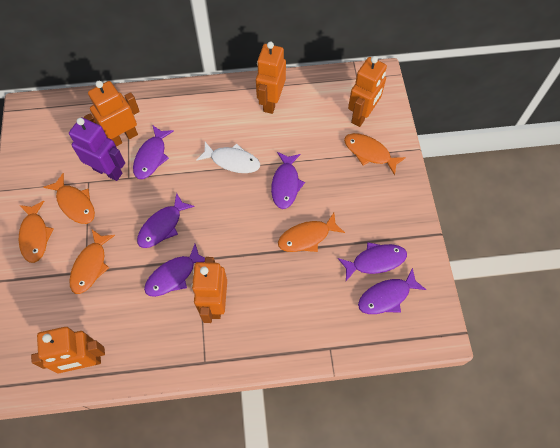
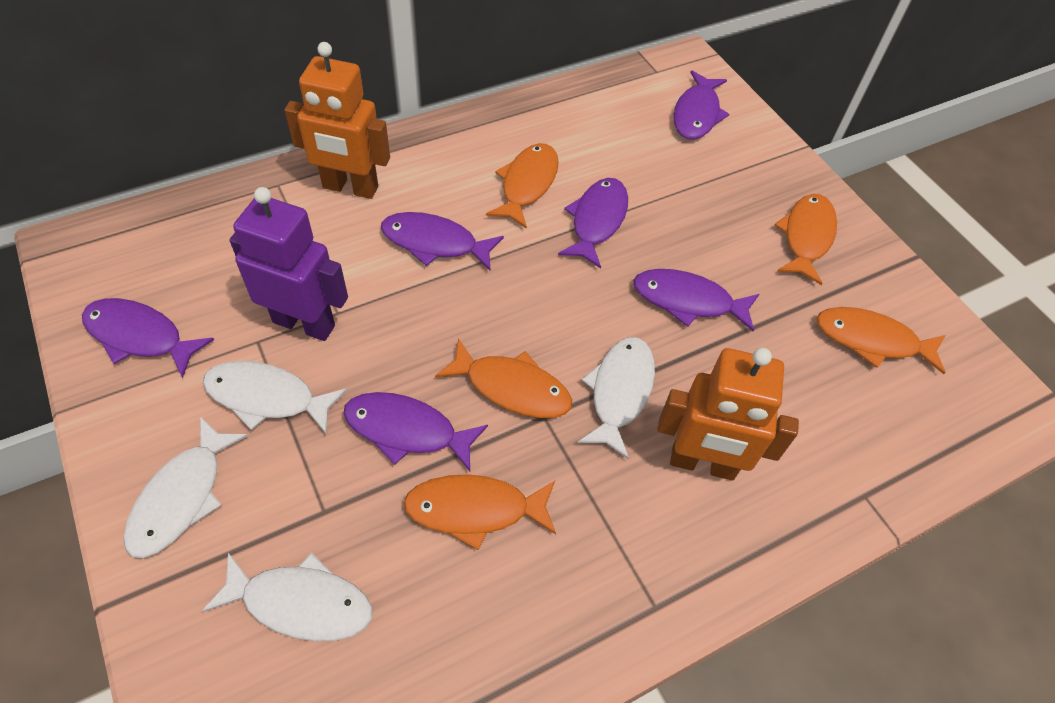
orange robot: 5 -> 2
white fish: 1 -> 4

